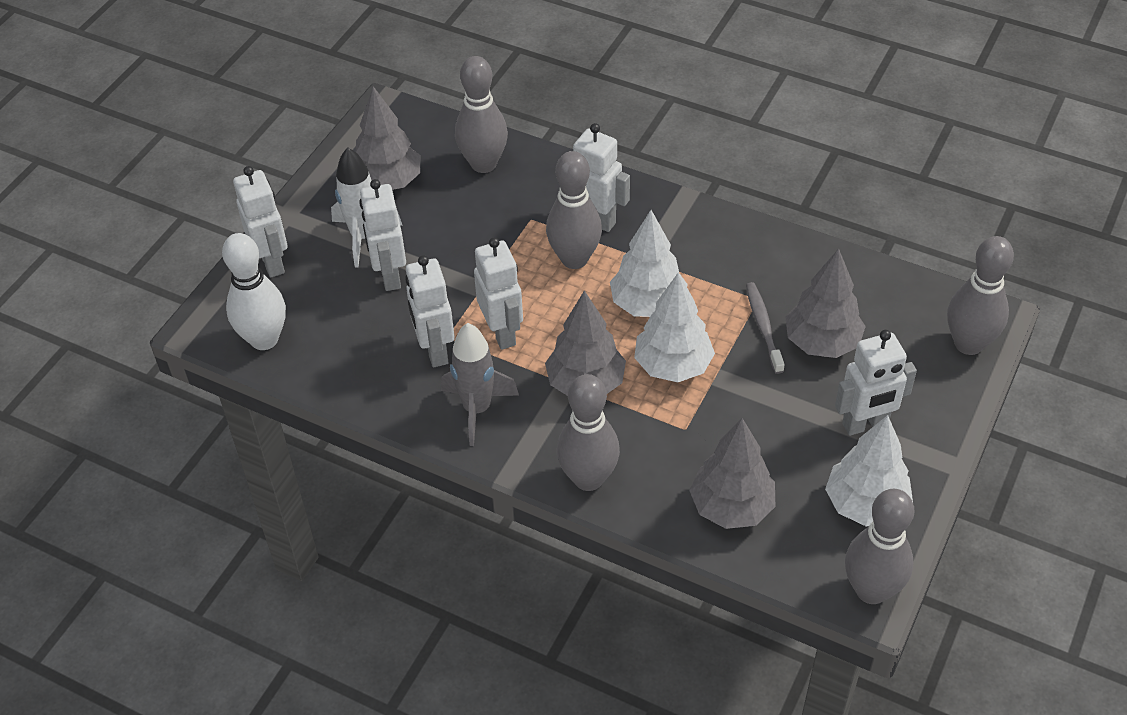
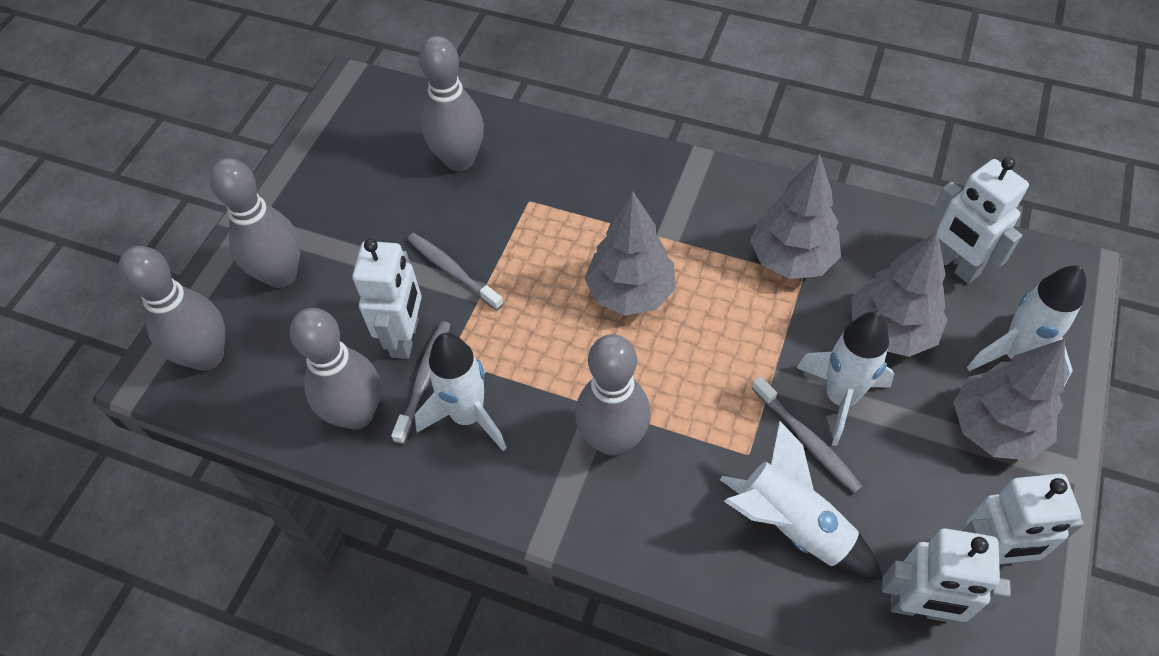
grey rocket: 1 -> 0
grey toothbrush: 1 -> 3
white bowling pin: 1 -> 0
white robot: 6 -> 4
white rocket: 1 -> 4
white tree: 3 -> 0

